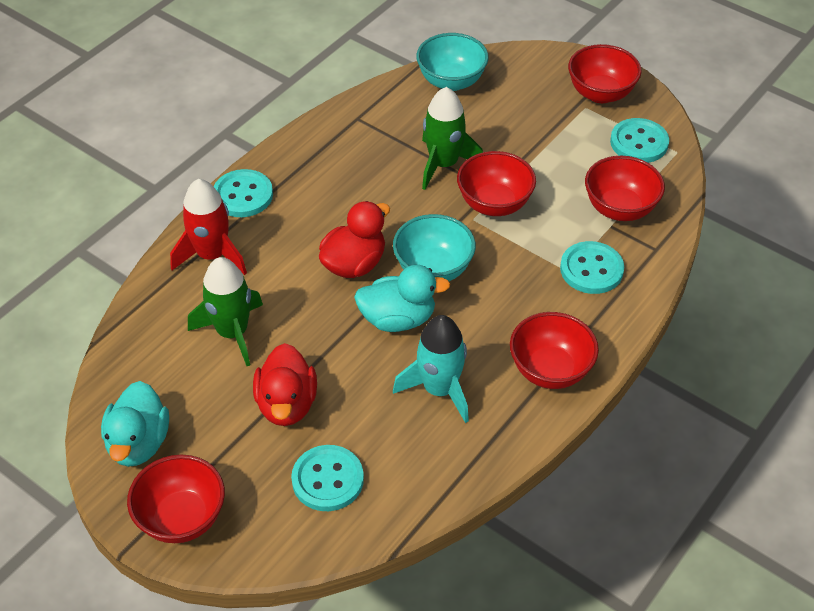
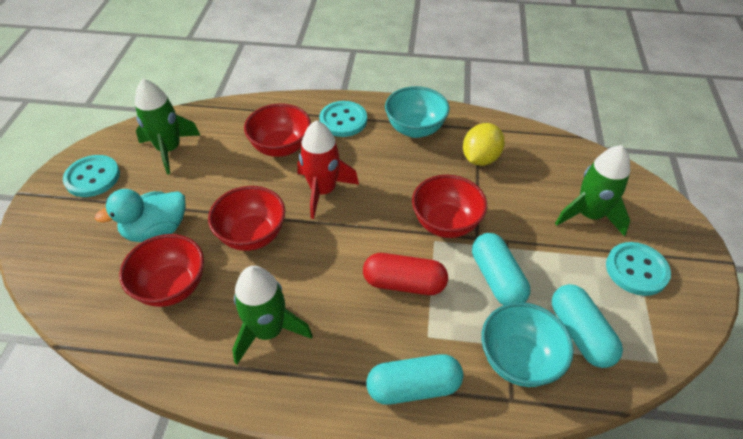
green rocket: 2 -> 3
red bowl: 5 -> 4
red capsule: 0 -> 1
red duck: 2 -> 0
turquoise button: 4 -> 3
turquoise capsule: 0 -> 3
turquoise duck: 2 -> 1
turquoise rocket: 1 -> 0
yellow lemon: 0 -> 1

